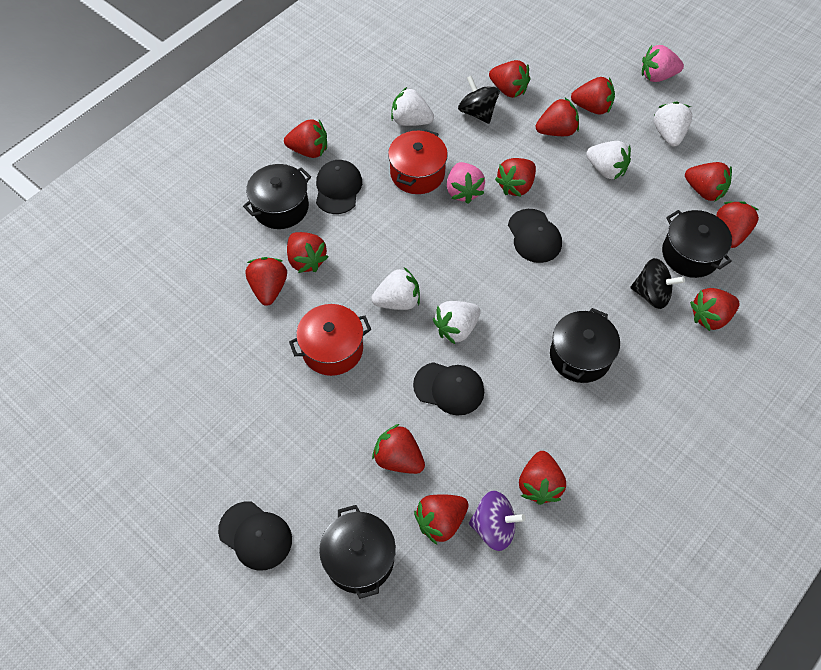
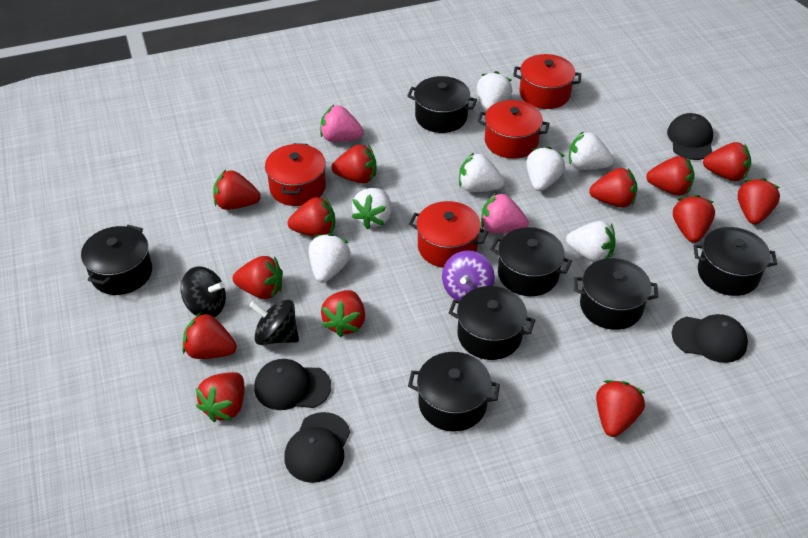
black pot: 4 -> 7
red pot: 2 -> 4
white strawberry: 5 -> 7

